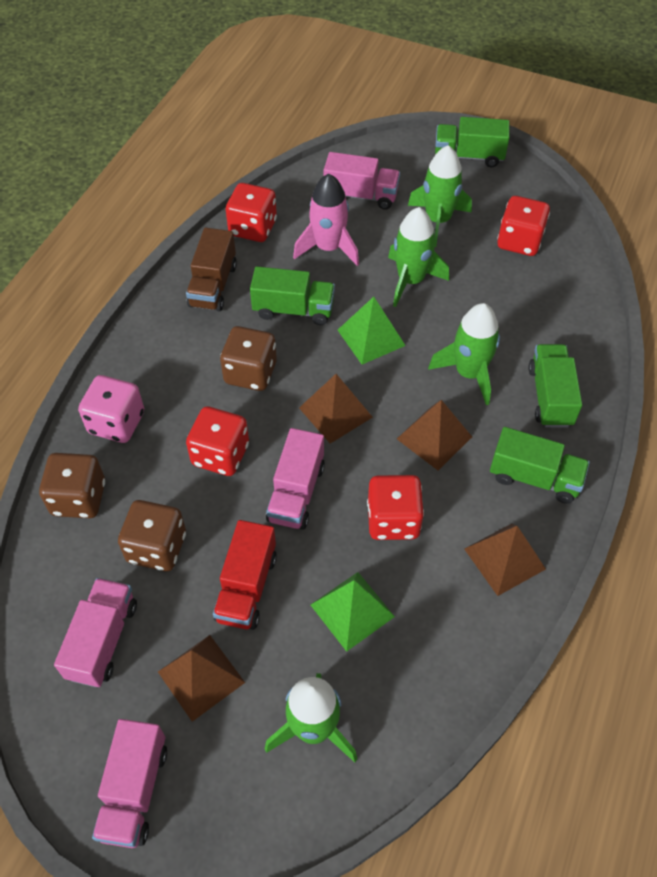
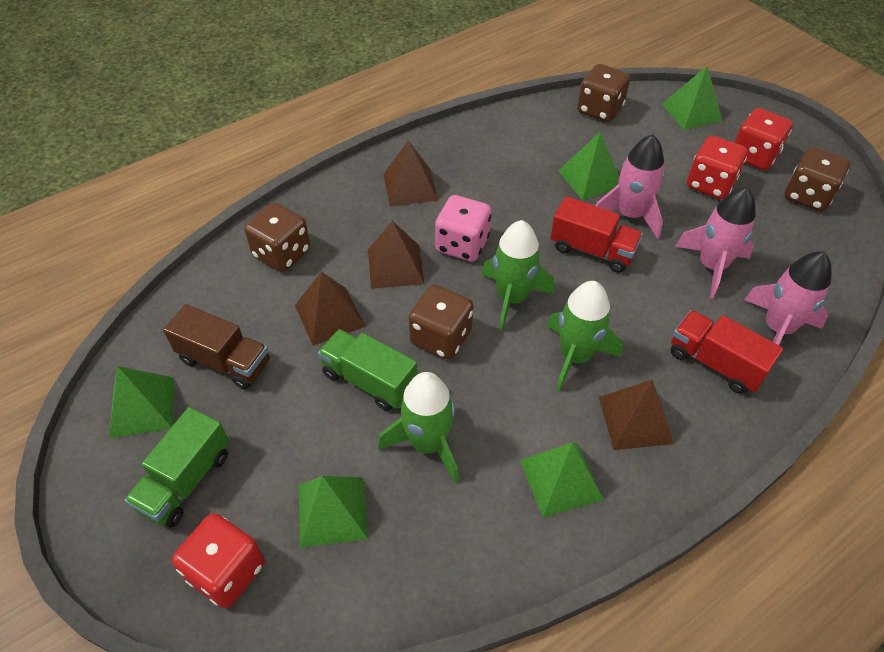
brown dice: 3 -> 4
green pyramid: 2 -> 5
green rocket: 4 -> 3
green truck: 4 -> 2
pink rocket: 1 -> 3
pink truck: 4 -> 0
red dice: 4 -> 3
red truck: 1 -> 2

